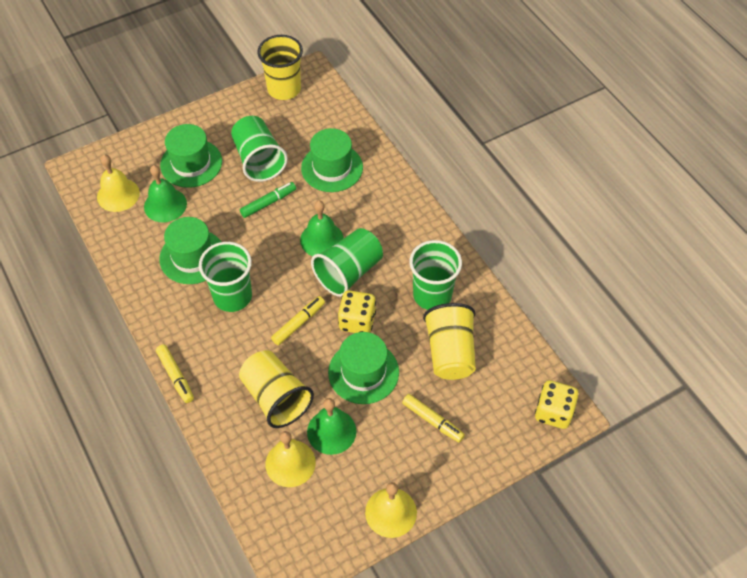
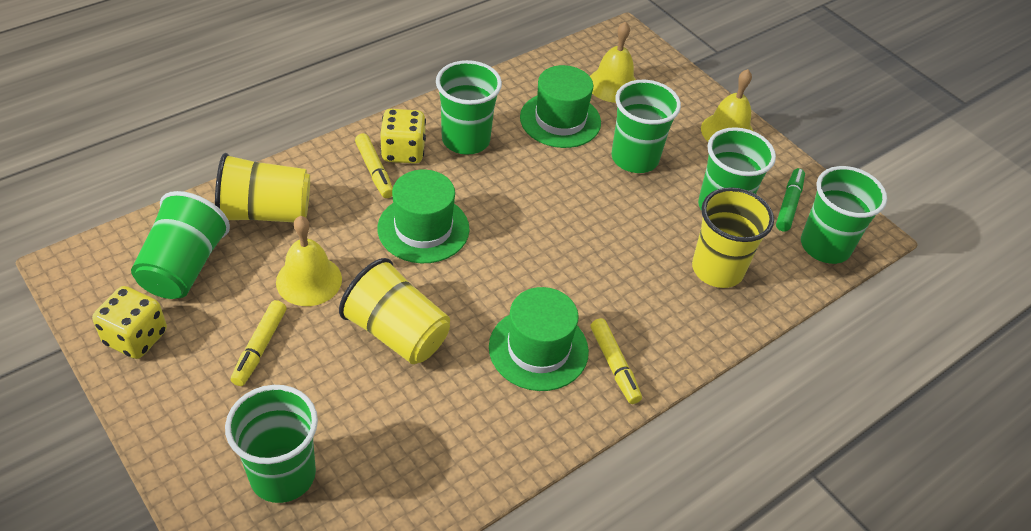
green bell: 3 -> 0
green cup: 4 -> 6
green hat: 4 -> 3

